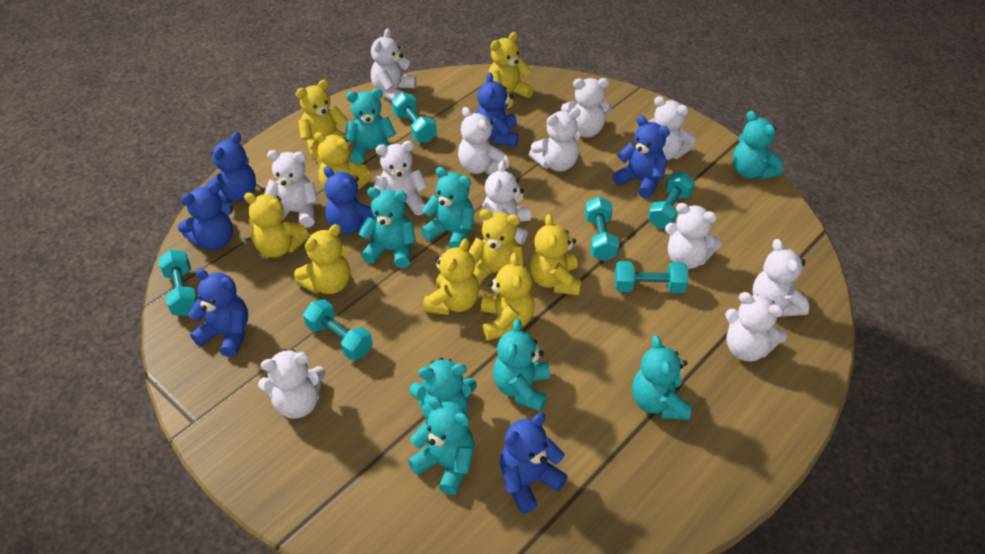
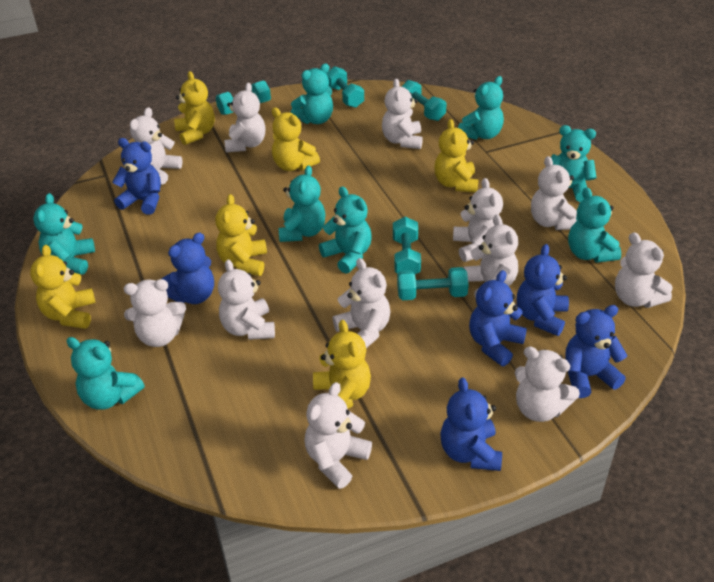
blue teddy bear: 7 -> 6
turquoise dumbbell: 6 -> 5
yellow teddy bear: 9 -> 6

